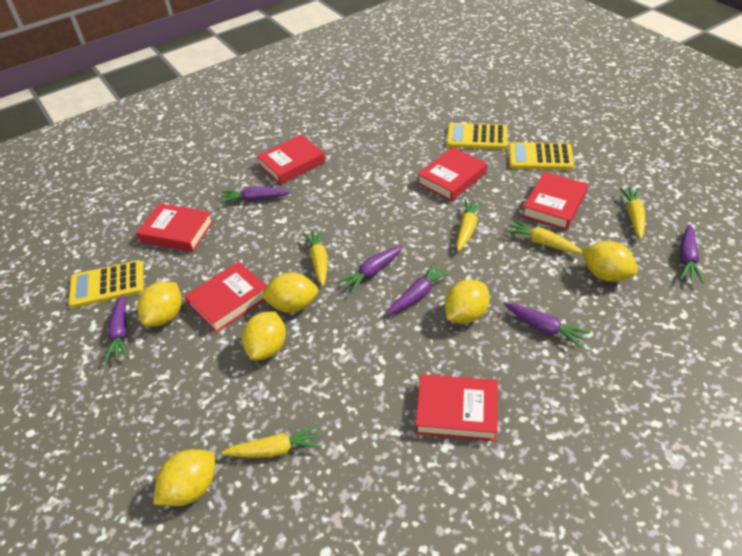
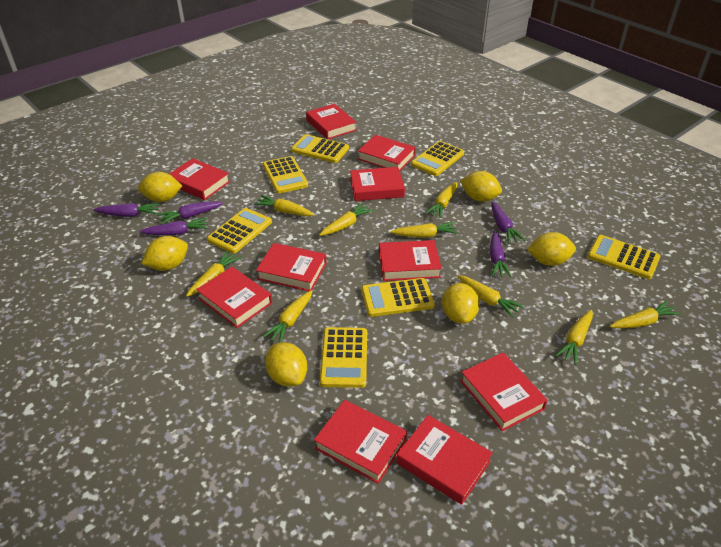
purple carrot: 6 -> 5
red book: 6 -> 10
yellow calculator: 3 -> 7
yellow carrot: 5 -> 9

